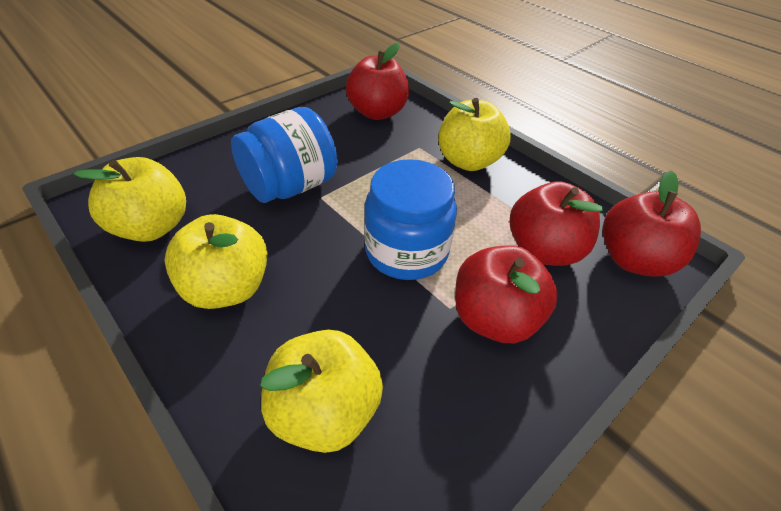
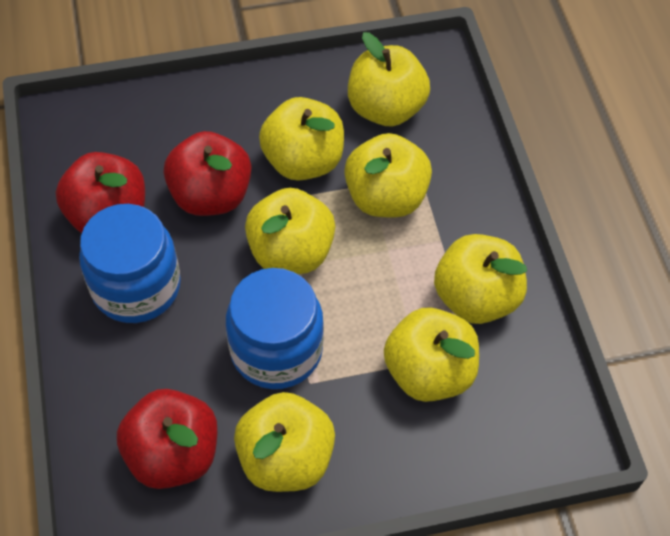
red apple: 4 -> 3
yellow apple: 4 -> 7

